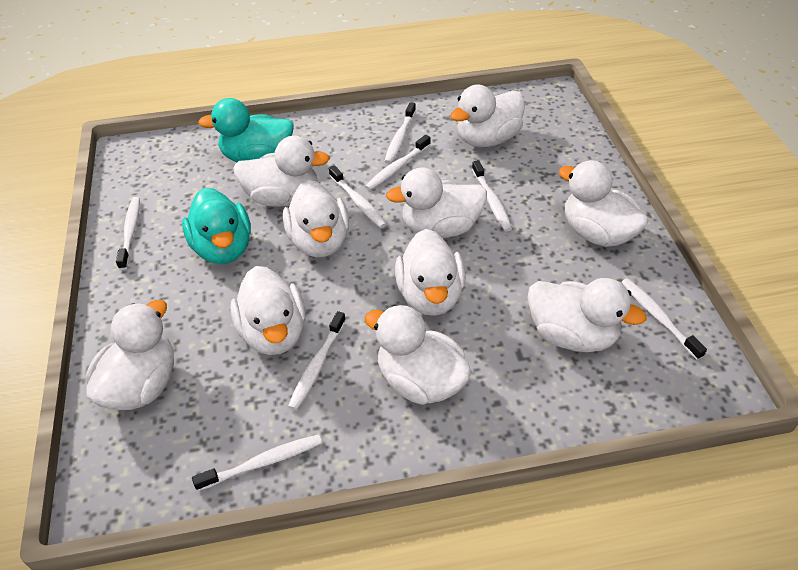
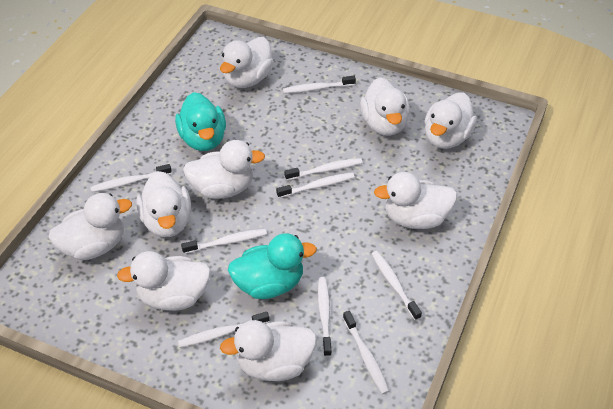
white duck: 10 -> 9
white toothbrush: 8 -> 9

